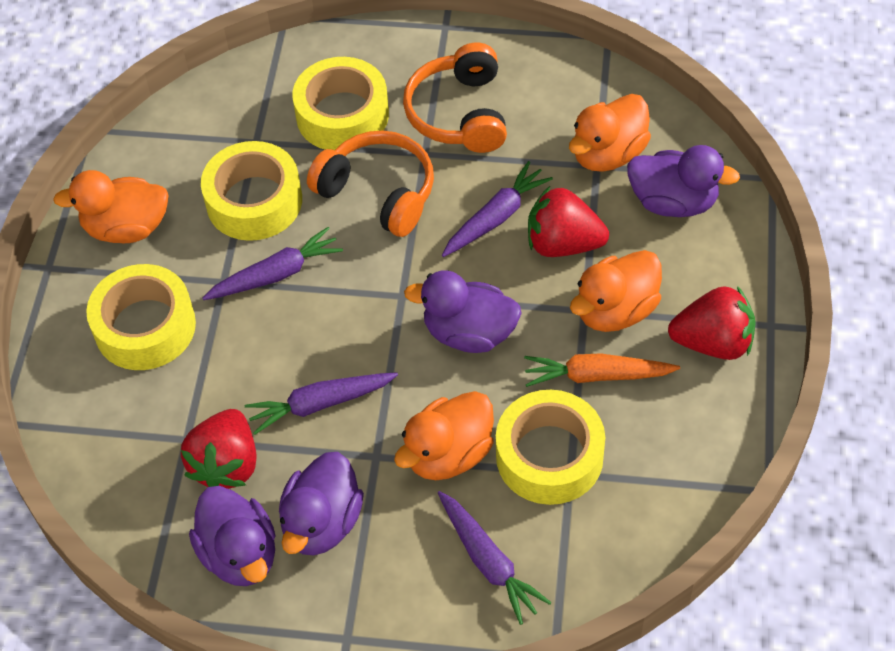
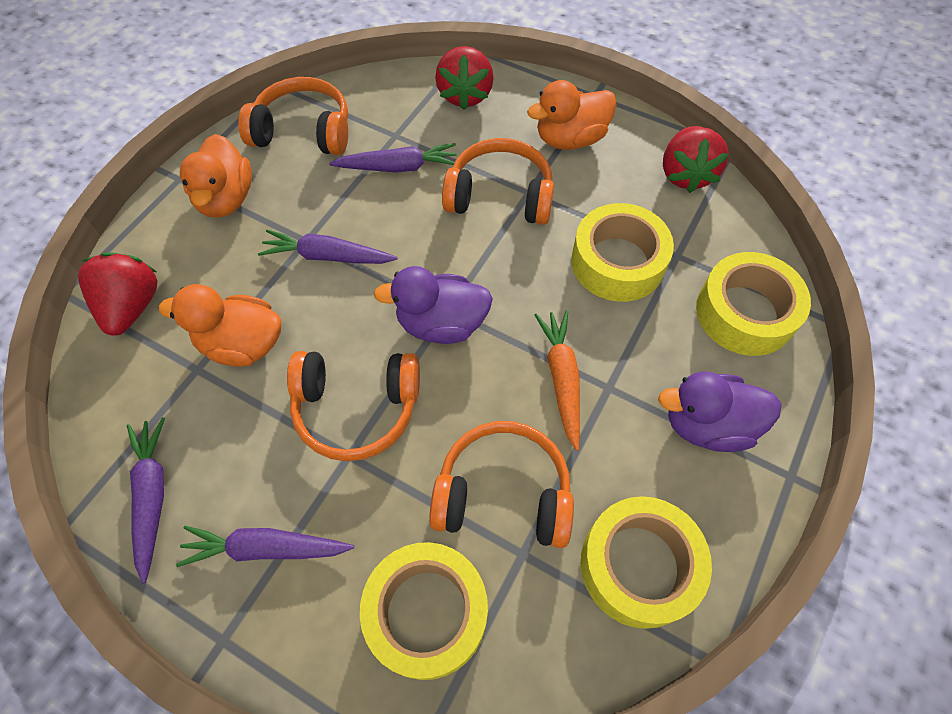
orange duck: 4 -> 3
orange headphones: 2 -> 4
purple duck: 4 -> 2

